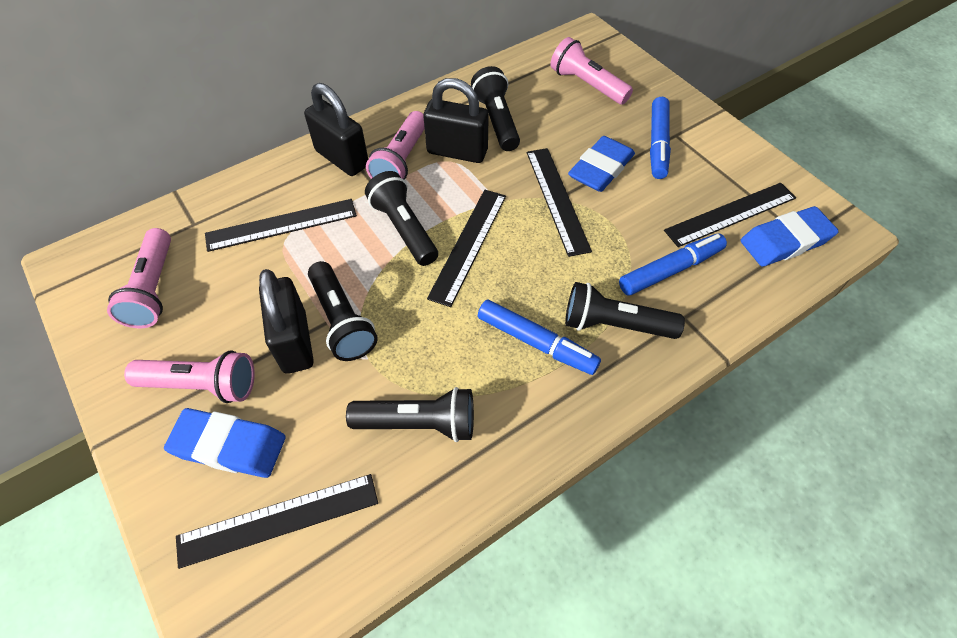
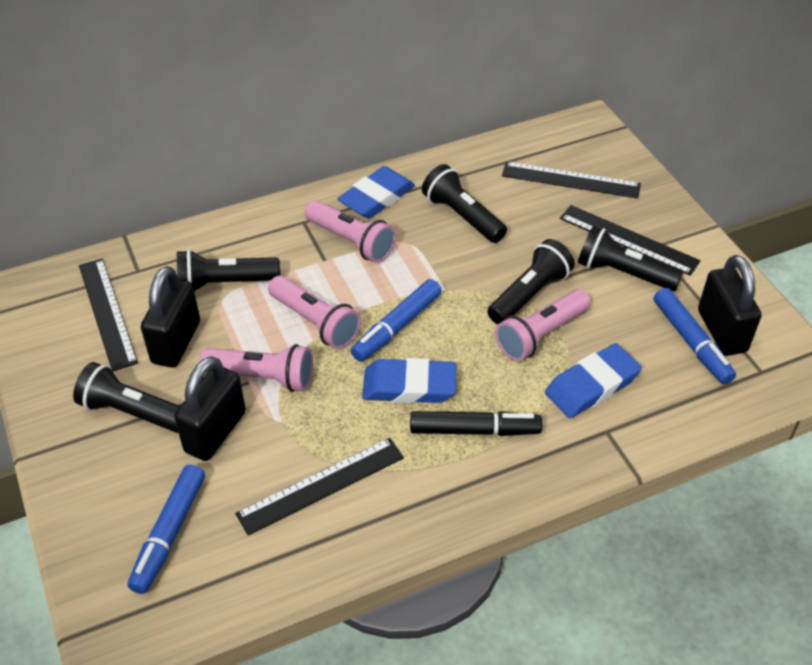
black marker: 0 -> 1
black ruler: 5 -> 4

